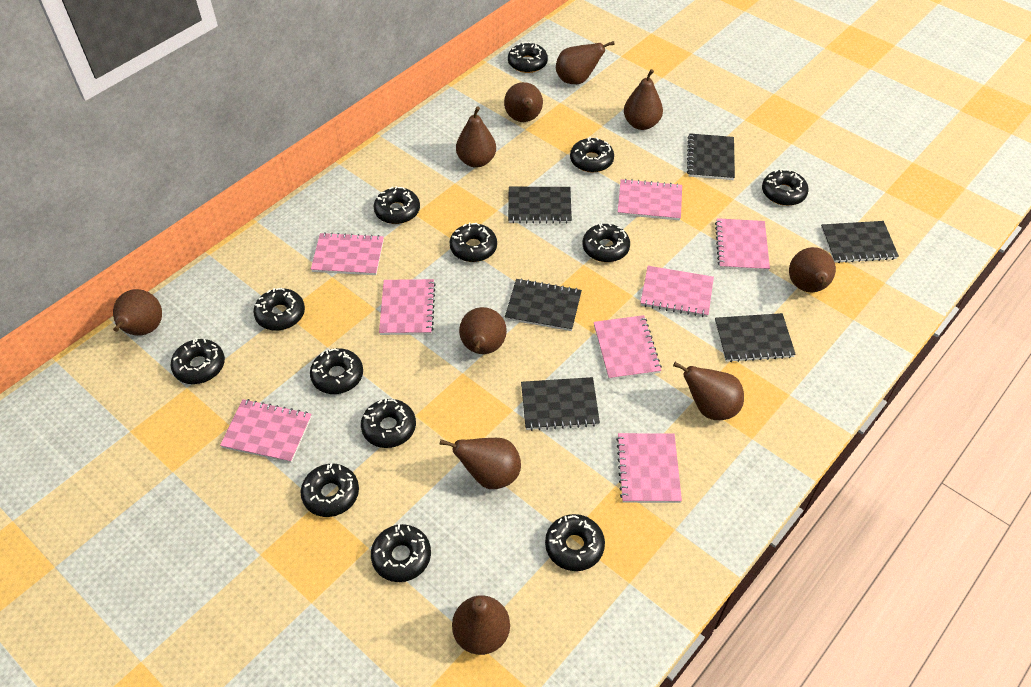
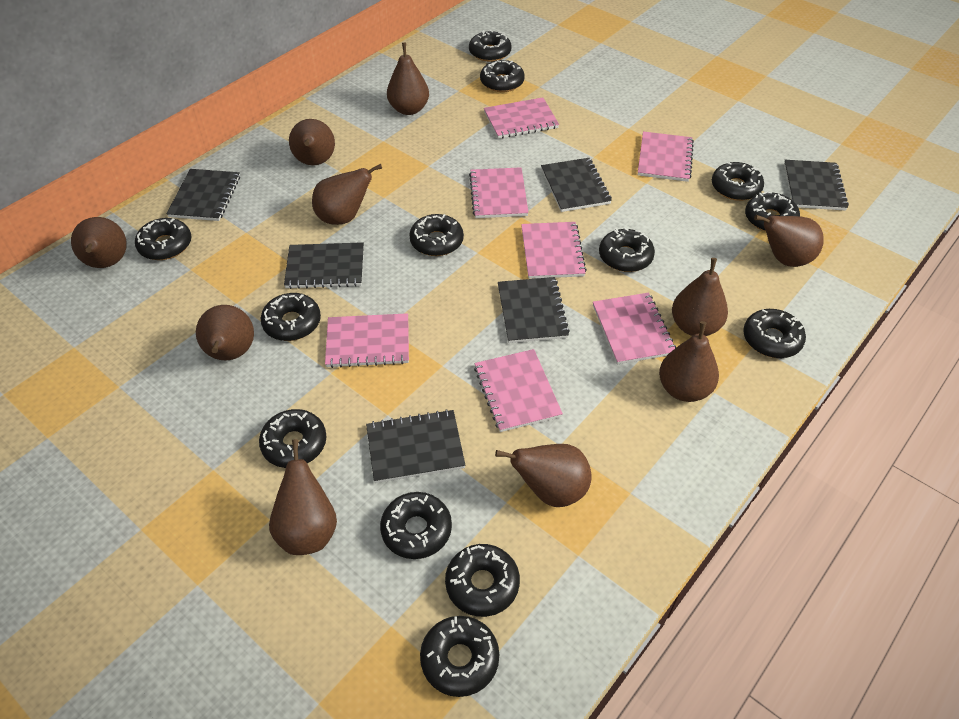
pink notebook: 8 -> 7

